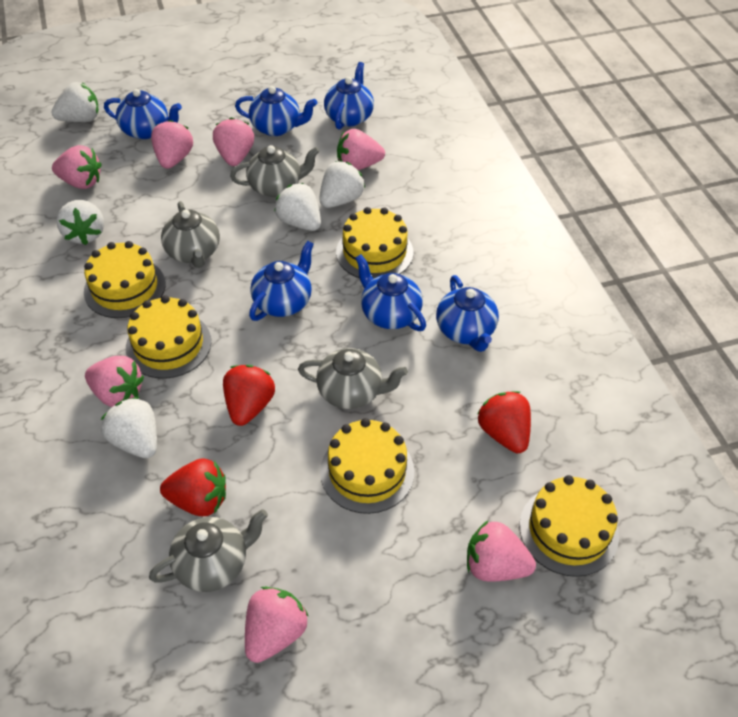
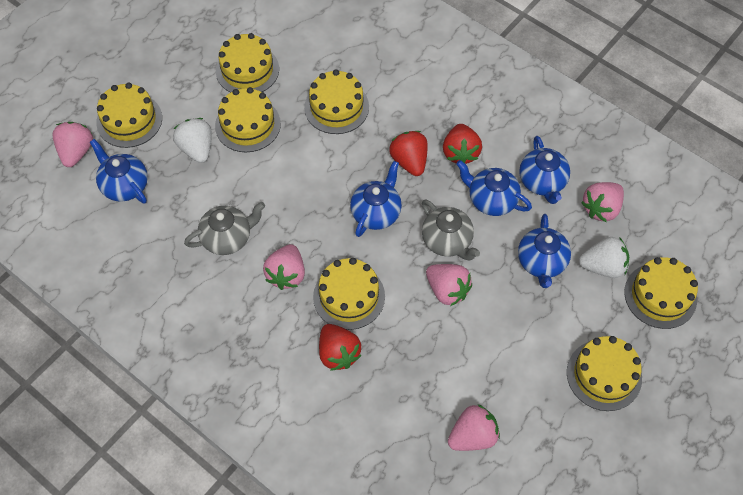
blue teapot: 6 -> 5
grey teapot: 4 -> 2
pink strawberry: 7 -> 5
white strawberry: 5 -> 2
yellow cake: 5 -> 7

